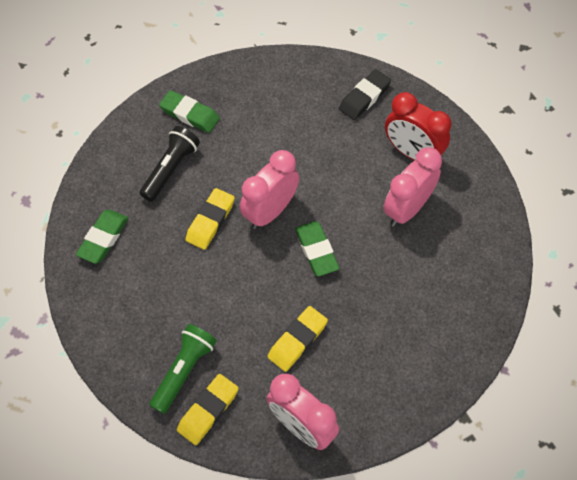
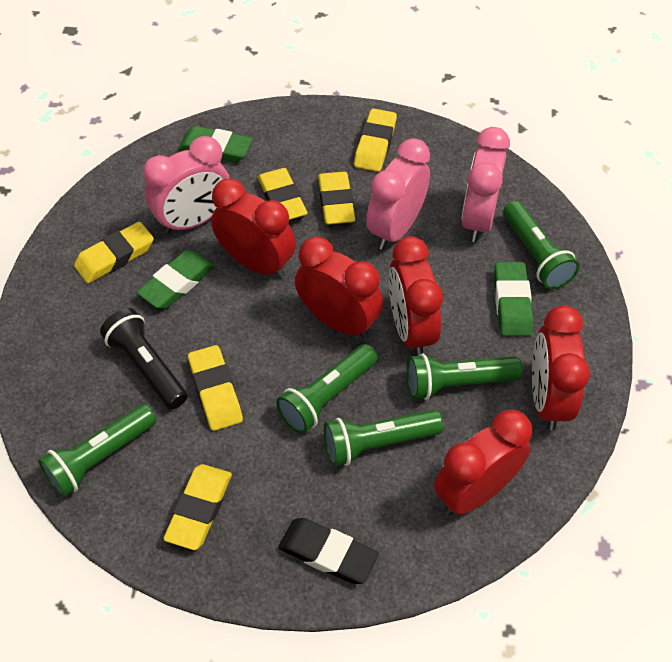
green flashlight: 1 -> 5
red clock: 1 -> 5
yellow eraser: 3 -> 6

